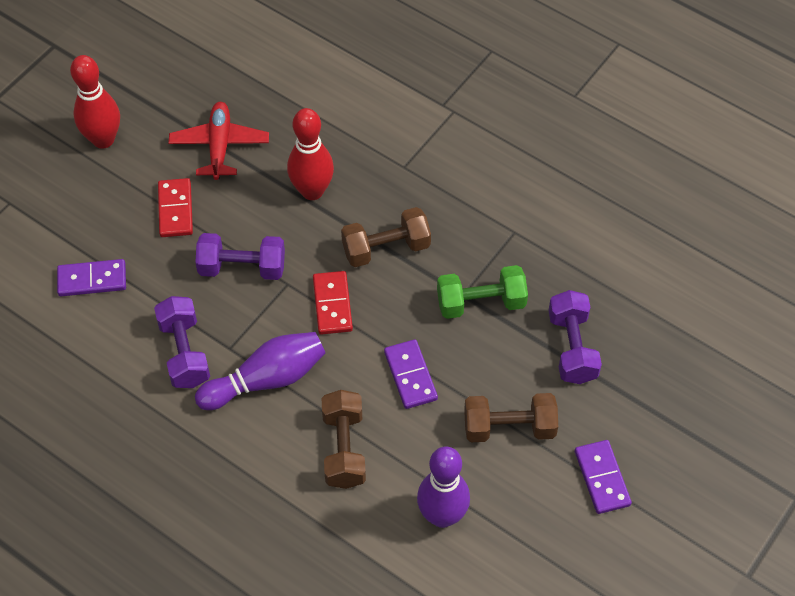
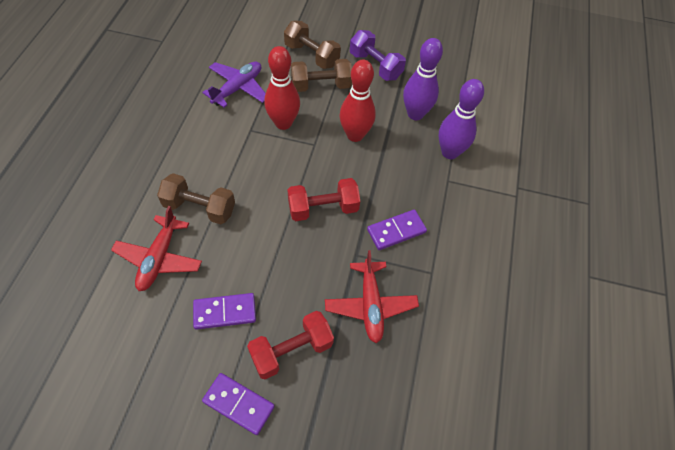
green dumbbell: 1 -> 0
purple dumbbell: 3 -> 1
purple plane: 0 -> 1
red domino: 2 -> 0
red dumbbell: 0 -> 2
red plane: 1 -> 2

